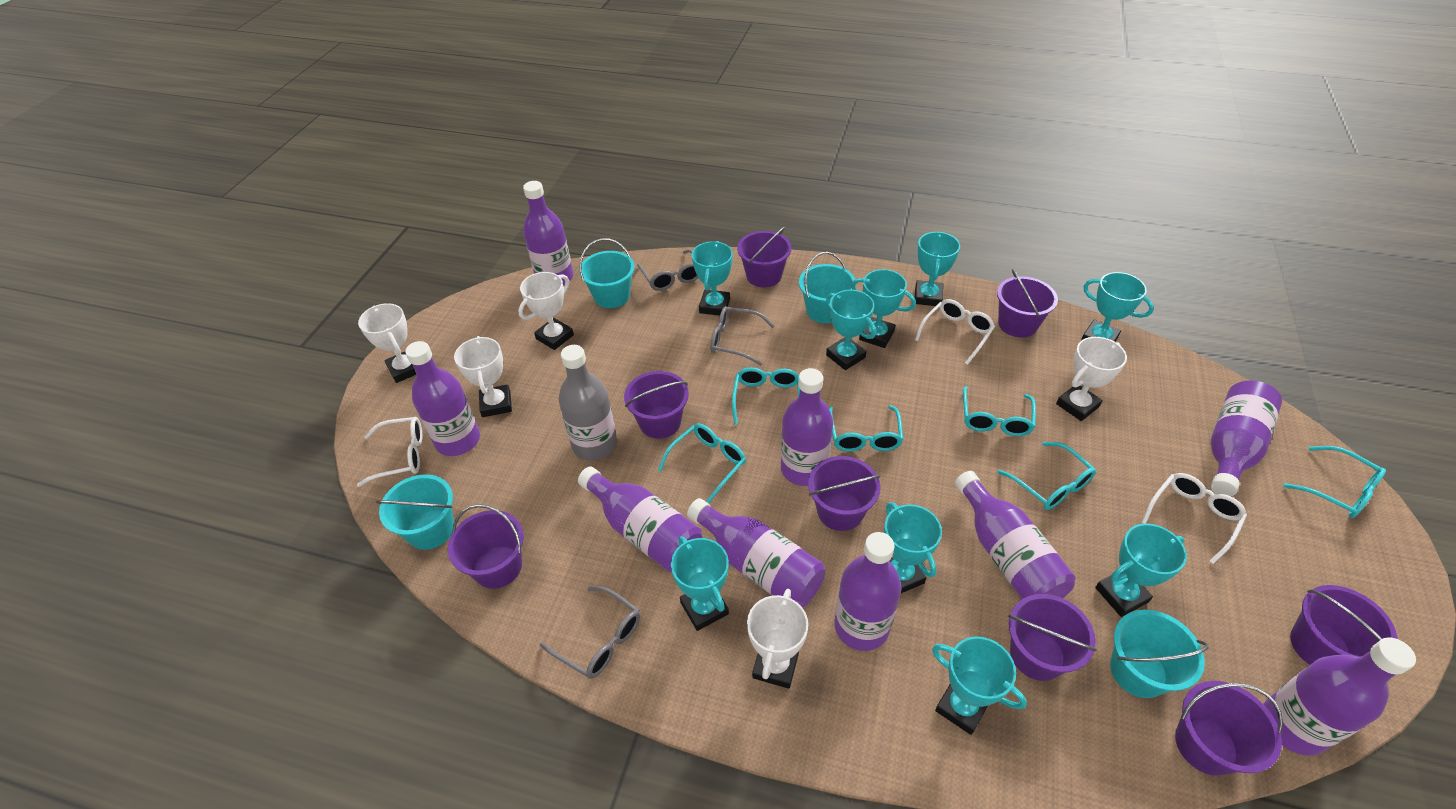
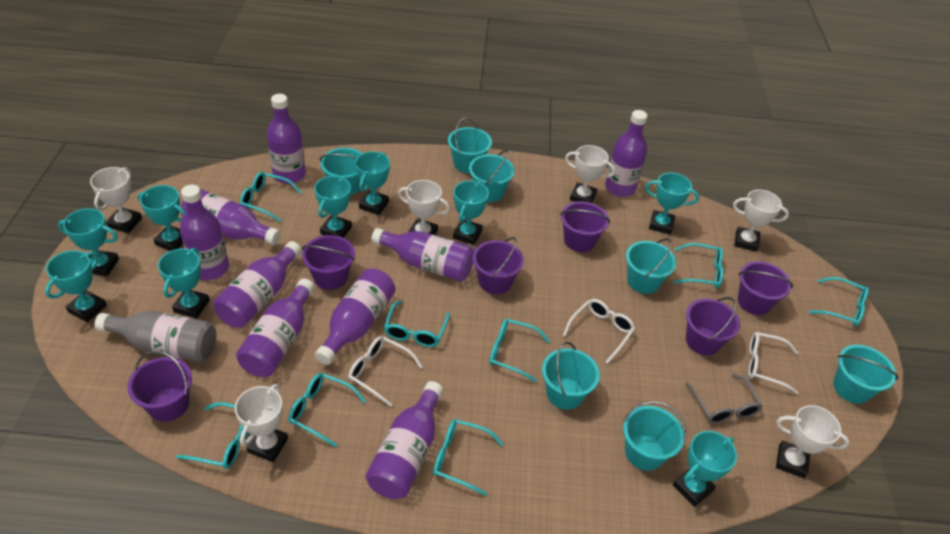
grey glasses: 3 -> 1
purple bucket: 8 -> 6
turquoise bucket: 4 -> 7
turquoise glasses: 6 -> 8
white trophy: 5 -> 6

